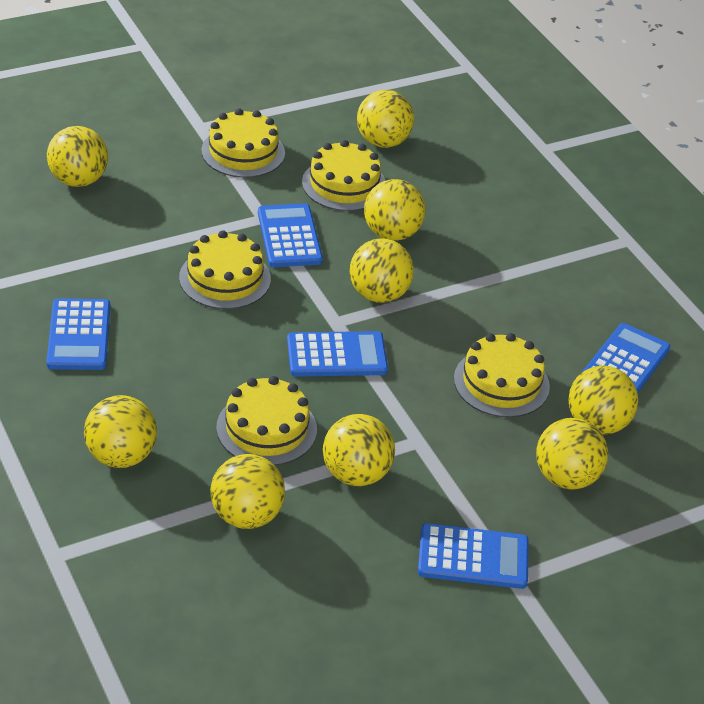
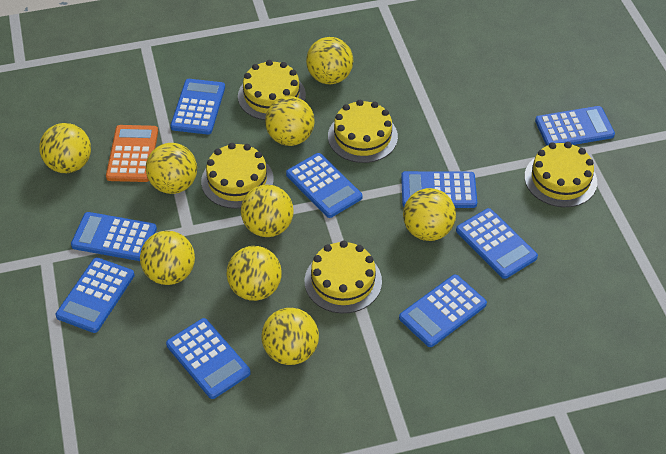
blue calculator: 5 -> 9
orange calculator: 0 -> 1

